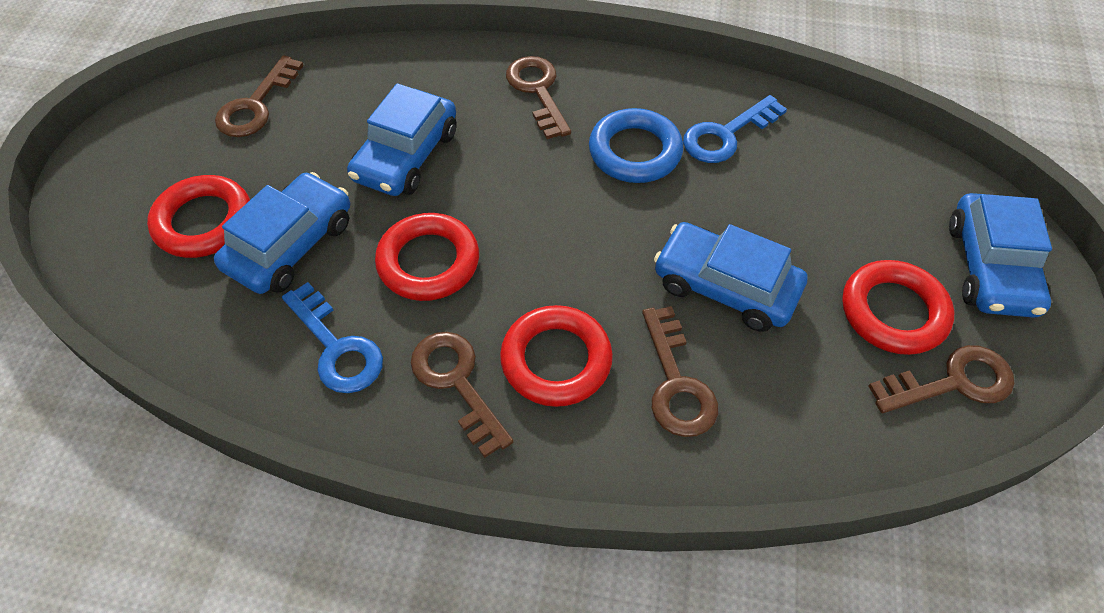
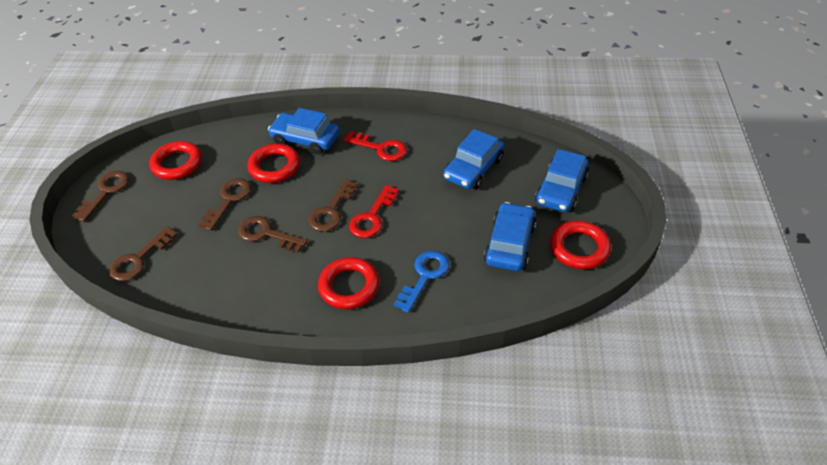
blue key: 2 -> 1
blue ring: 1 -> 0
red key: 0 -> 2

